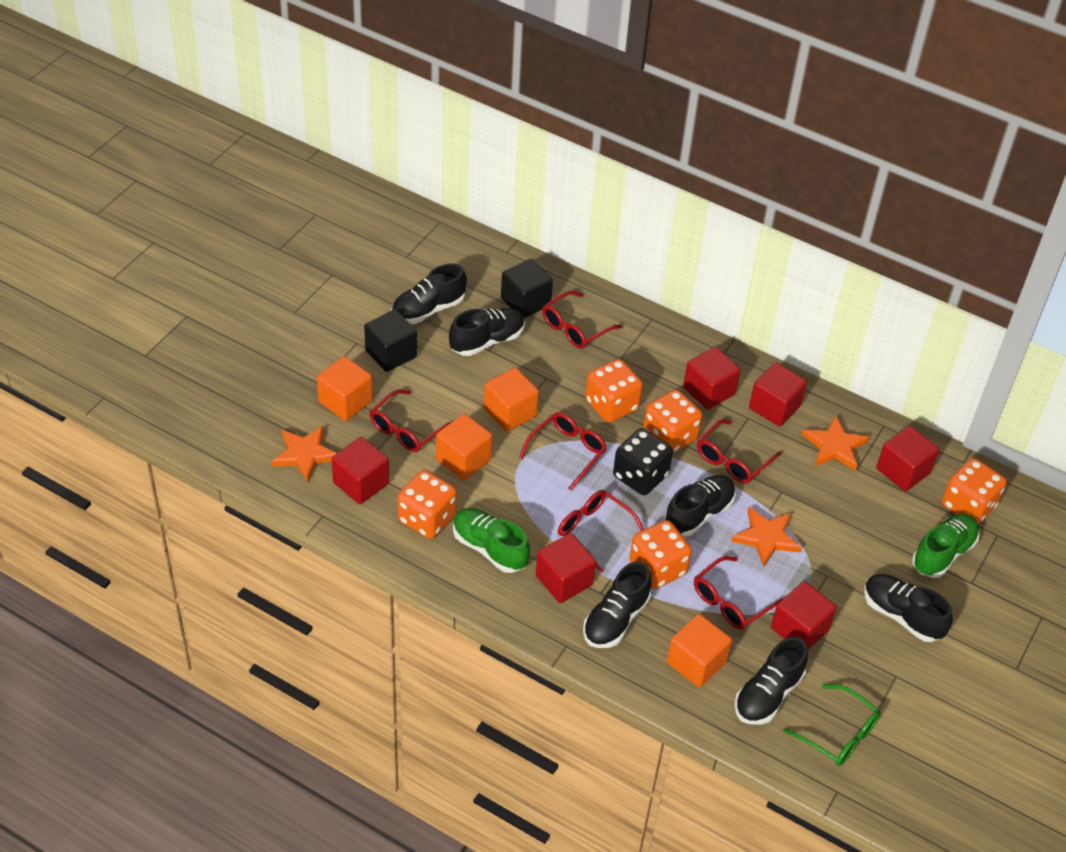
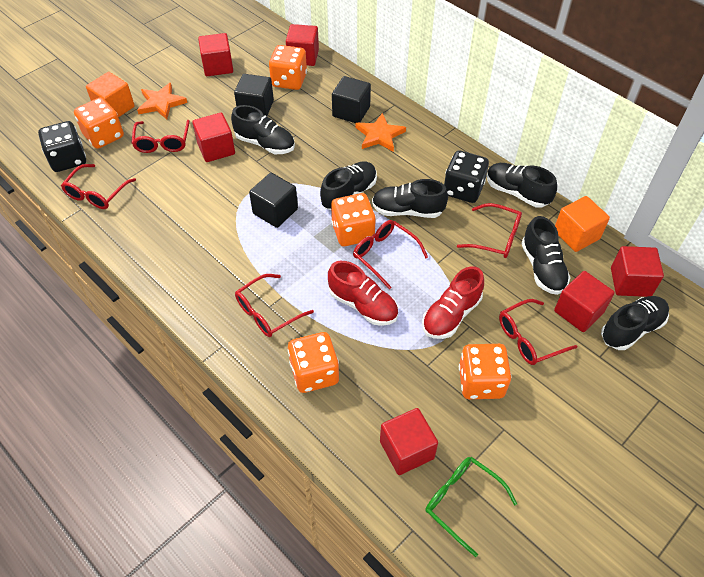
black cube: 2 -> 3
black dice: 1 -> 2
green shoe: 2 -> 0
orange cube: 4 -> 2
orange star: 3 -> 2
red shoe: 0 -> 2

